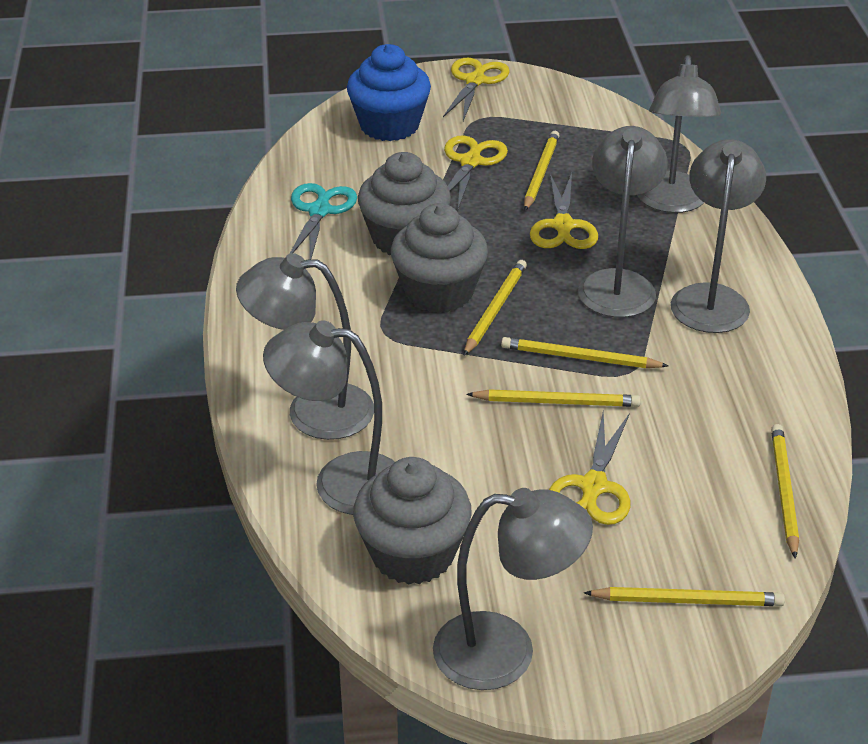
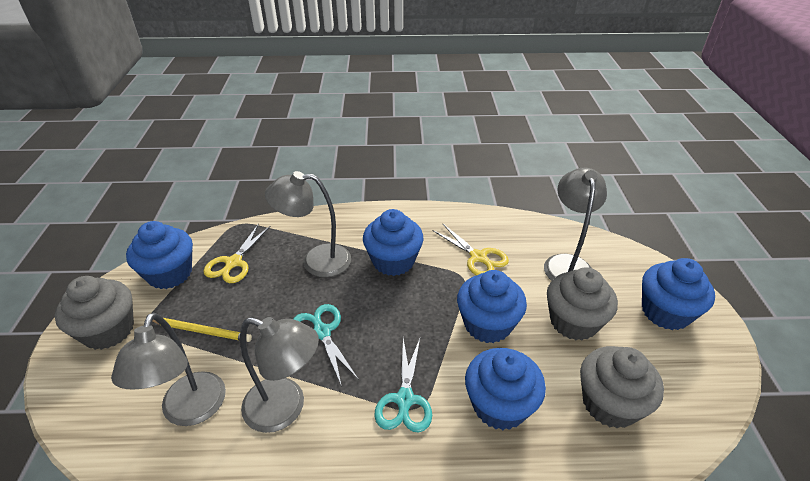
blue cupcake: 1 -> 5
grey lamp: 6 -> 4
turquoise scissors: 1 -> 2
yellow pencil: 6 -> 1
yellow scissors: 4 -> 2

